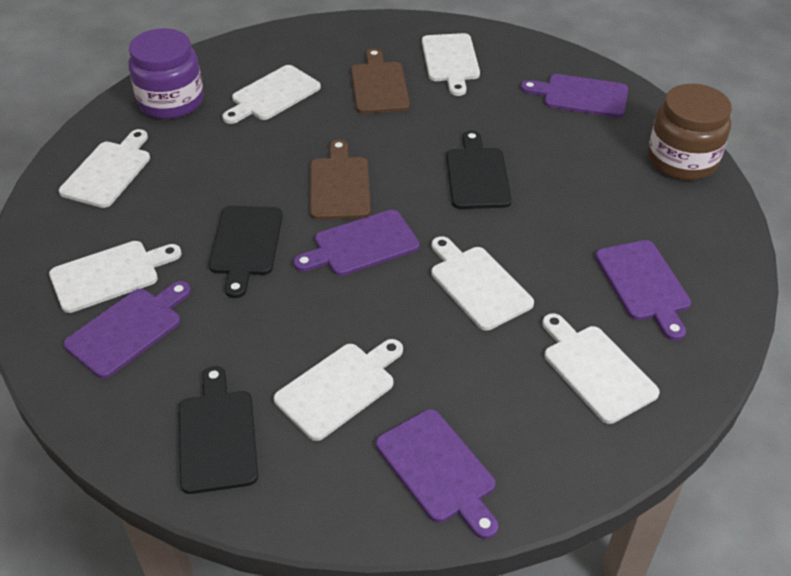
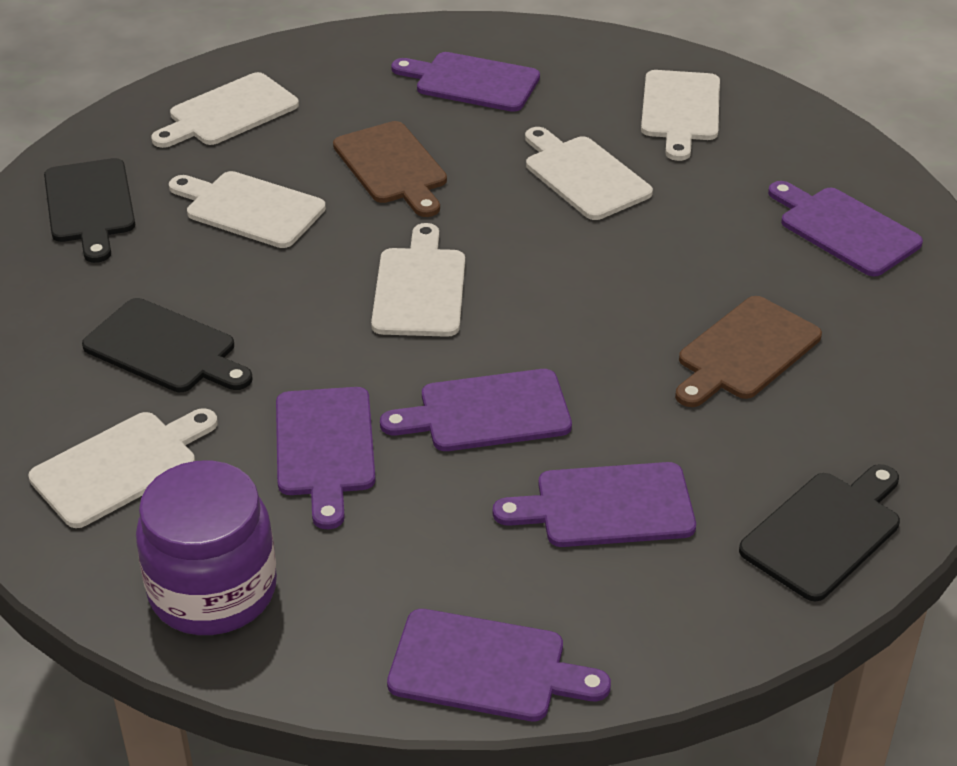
brown jar: 1 -> 0
purple cutting board: 5 -> 6
white cutting board: 7 -> 6

